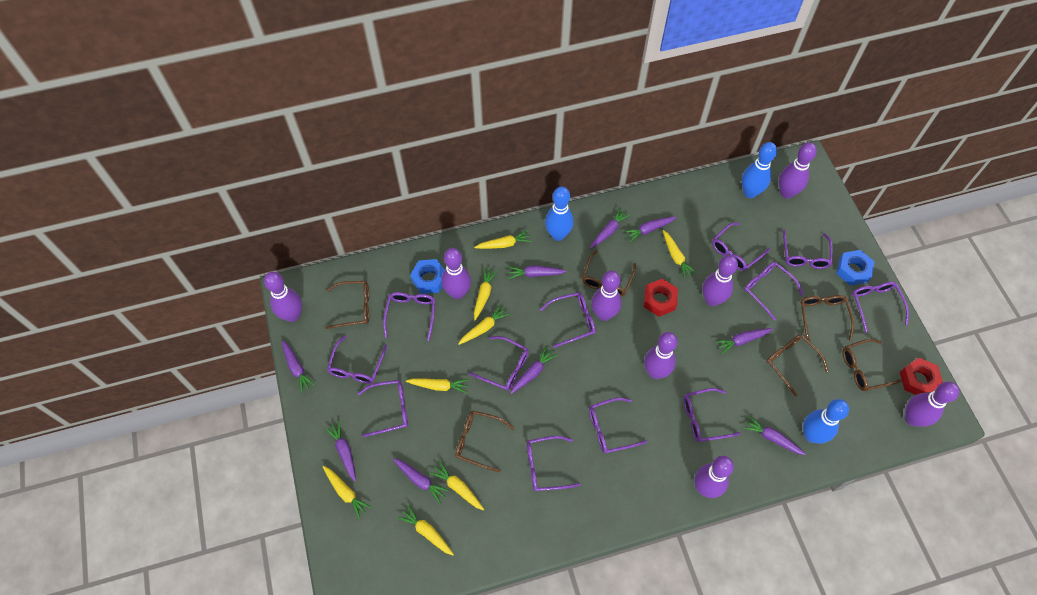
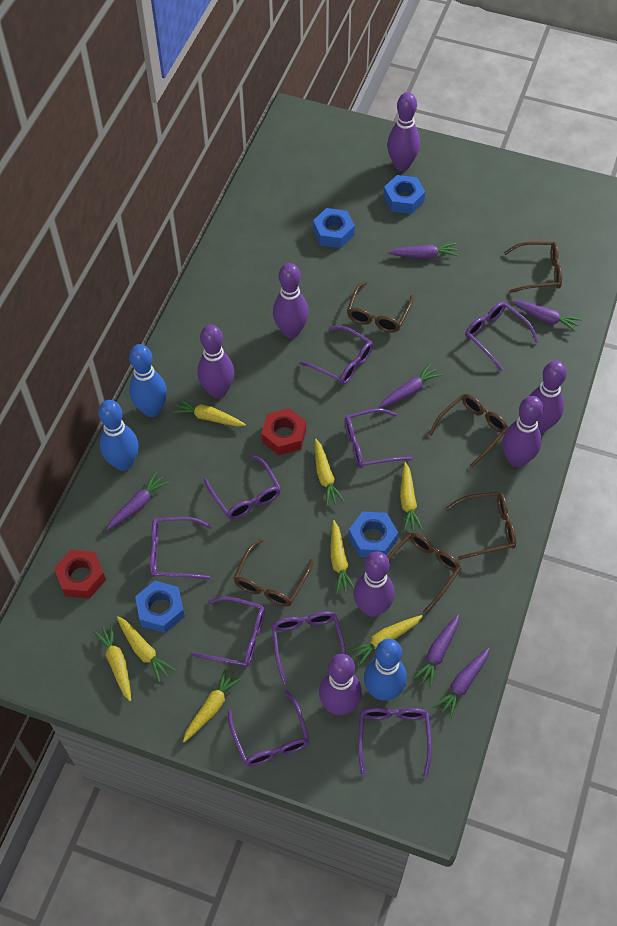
blue nut: 2 -> 4
purple bowling pin: 8 -> 7
purple carrot: 9 -> 6
purple glasses: 12 -> 9

